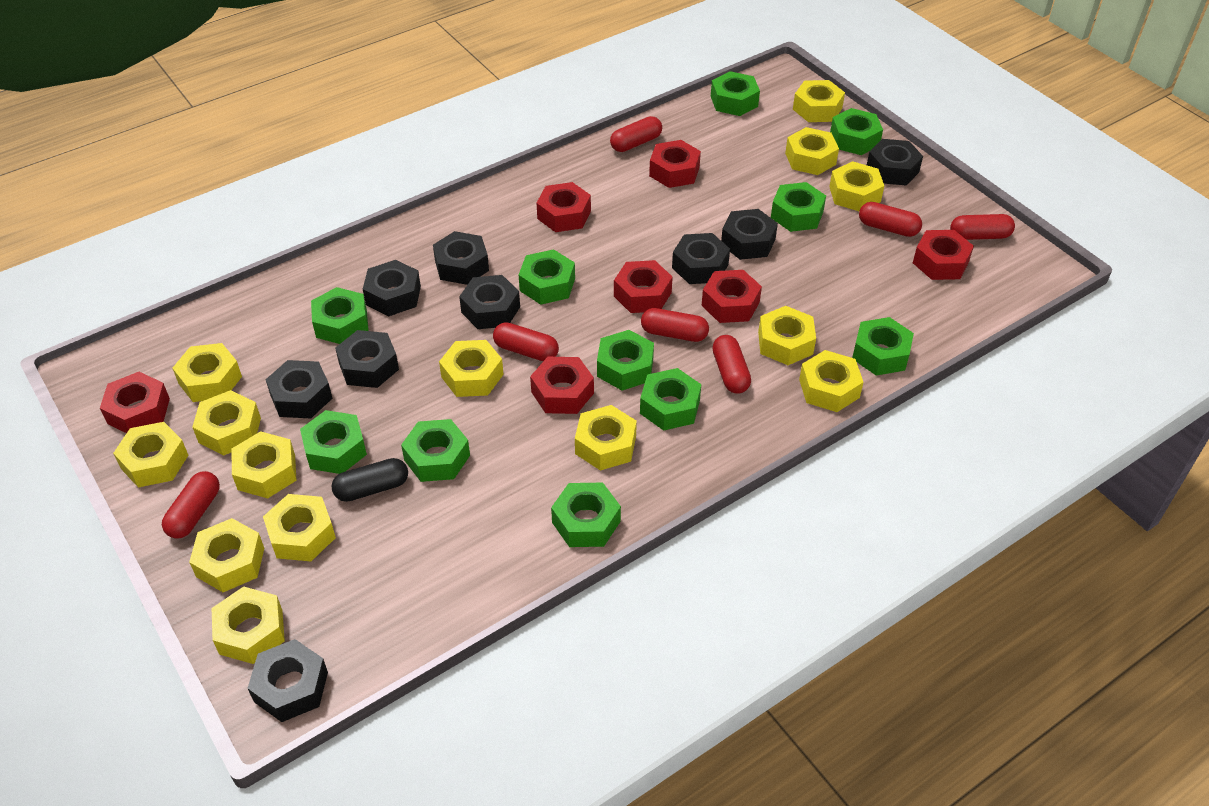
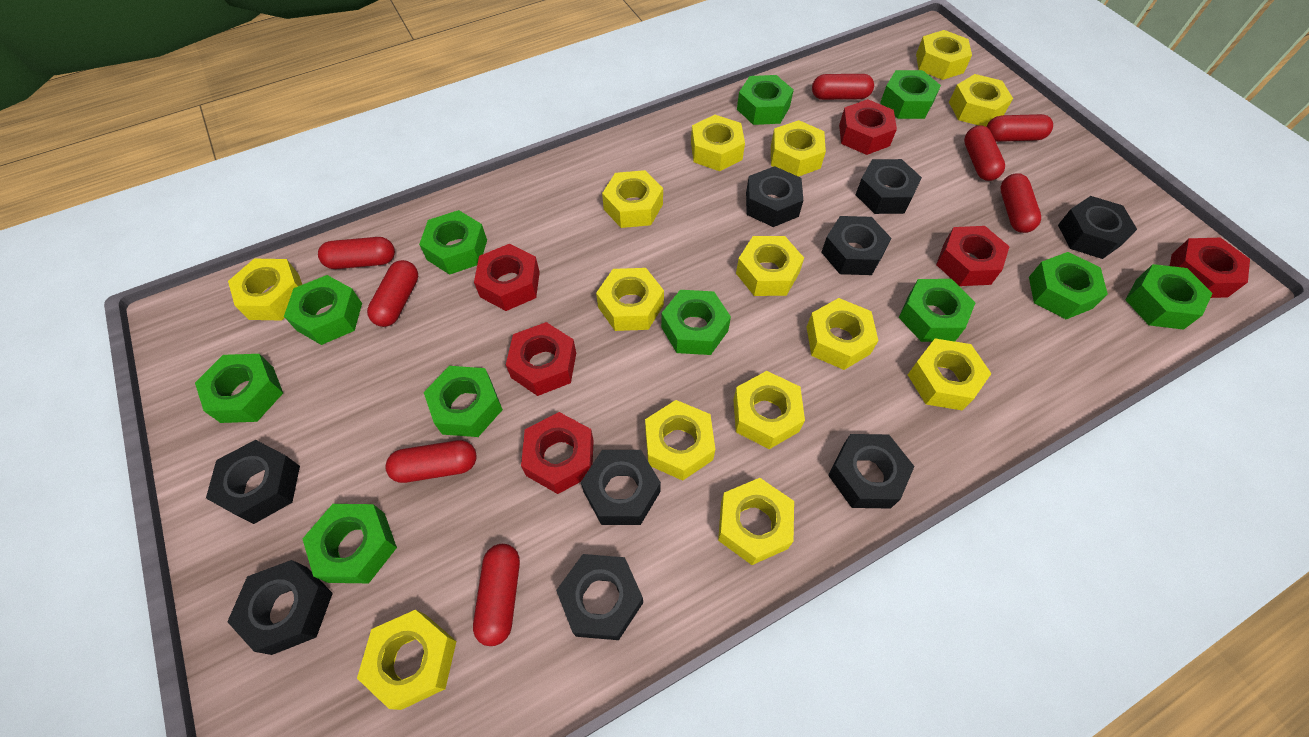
black capsule: 1 -> 0
red capsule: 7 -> 8
red nut: 7 -> 6

